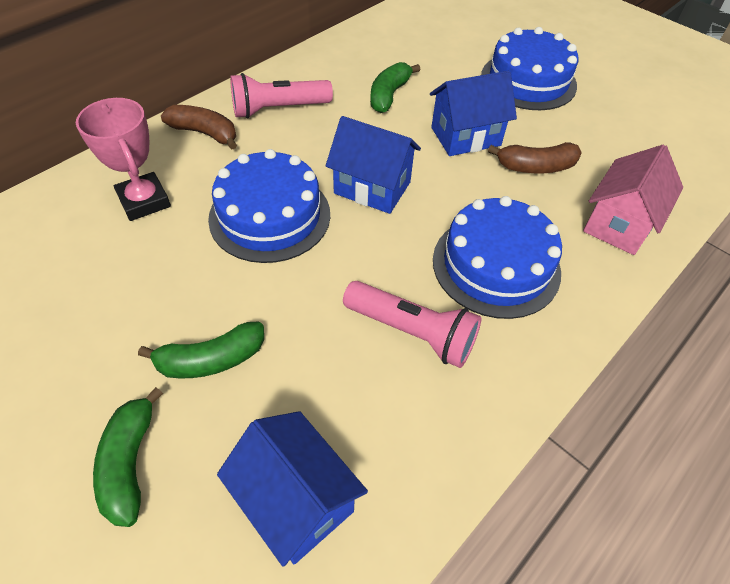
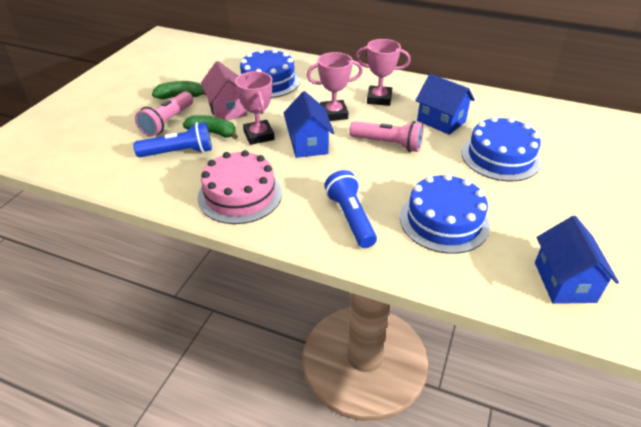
blue flashlight: 0 -> 2
brown banana: 2 -> 0
green banana: 3 -> 2
pink cake: 0 -> 1
pink trophy: 1 -> 3

